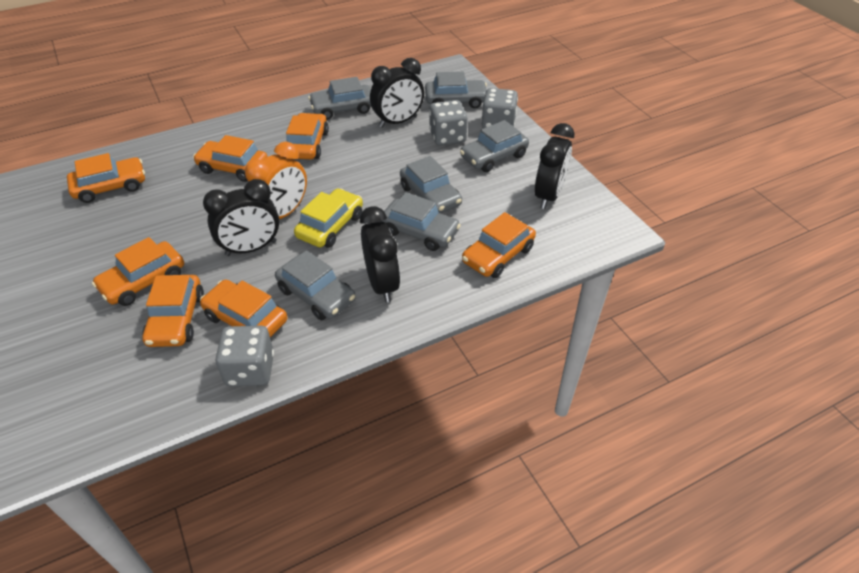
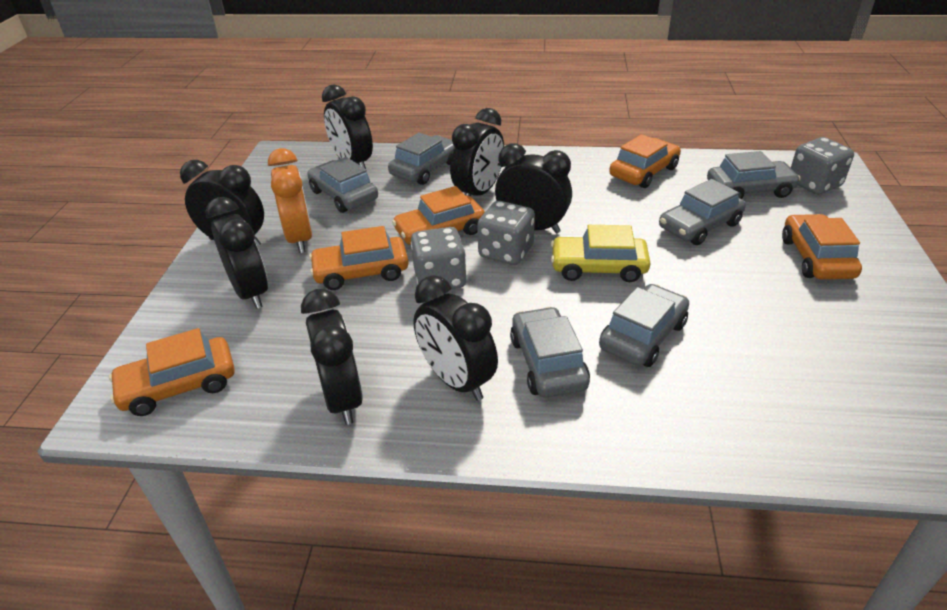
black clock: 4 -> 7
orange car: 7 -> 5

